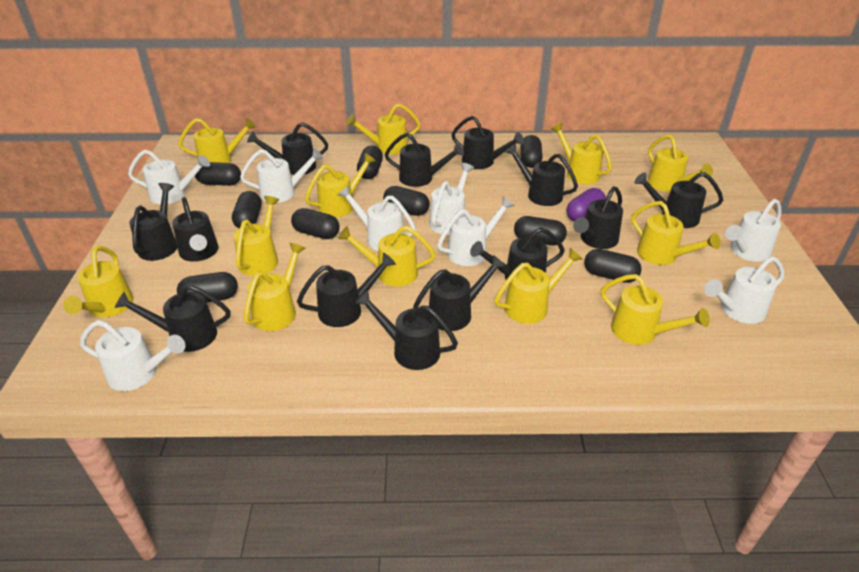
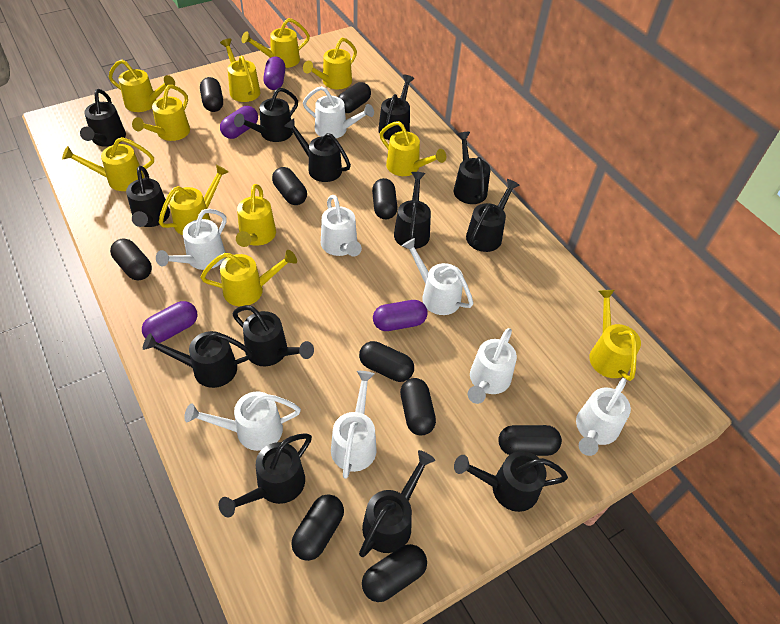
black capsule: 9 -> 10
purple capsule: 1 -> 4
yellow watering can: 12 -> 11

